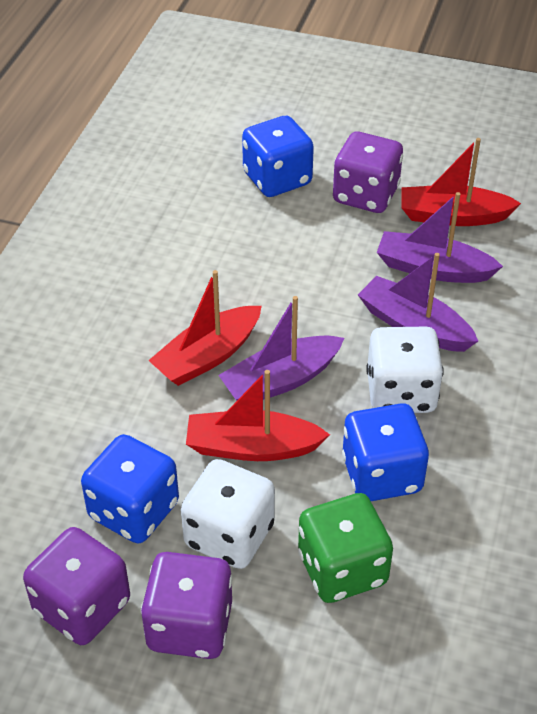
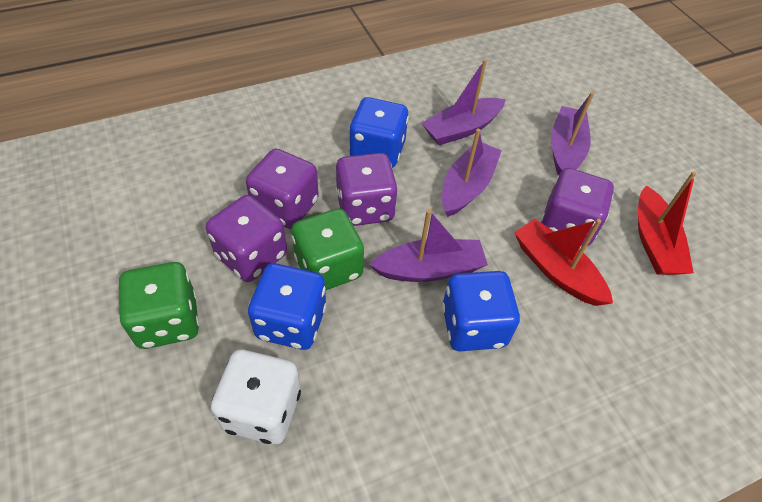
green dice: 1 -> 2
purple boat: 3 -> 4
purple dice: 3 -> 4
red boat: 3 -> 2
white dice: 2 -> 1

